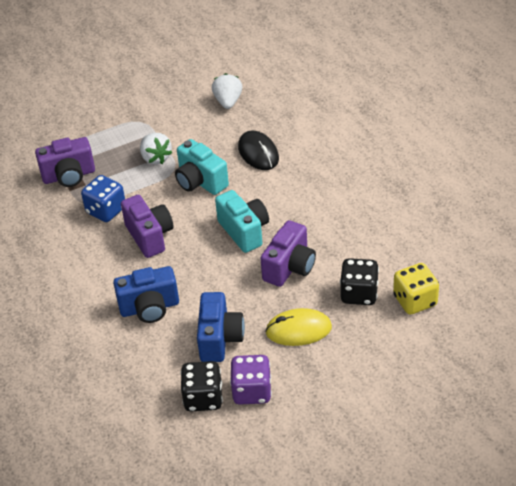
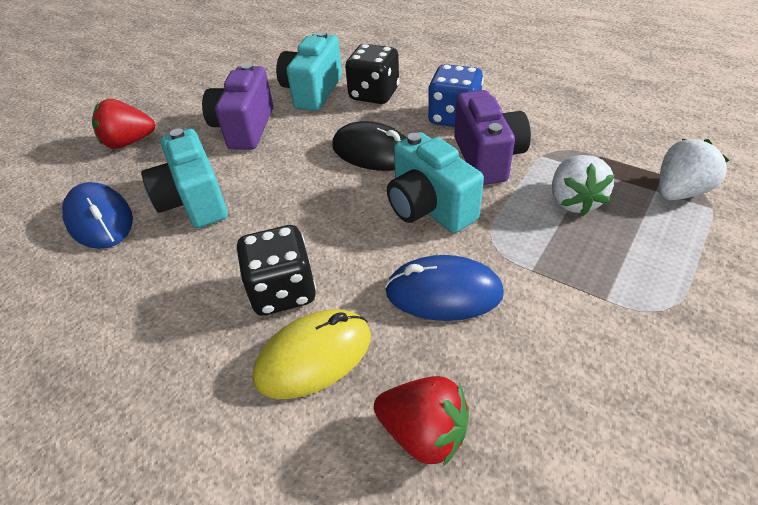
blue camera: 2 -> 0
blue mouse: 0 -> 2
purple camera: 3 -> 2
purple dice: 1 -> 0
red strawberry: 0 -> 2
turquoise camera: 2 -> 3
yellow dice: 1 -> 0

